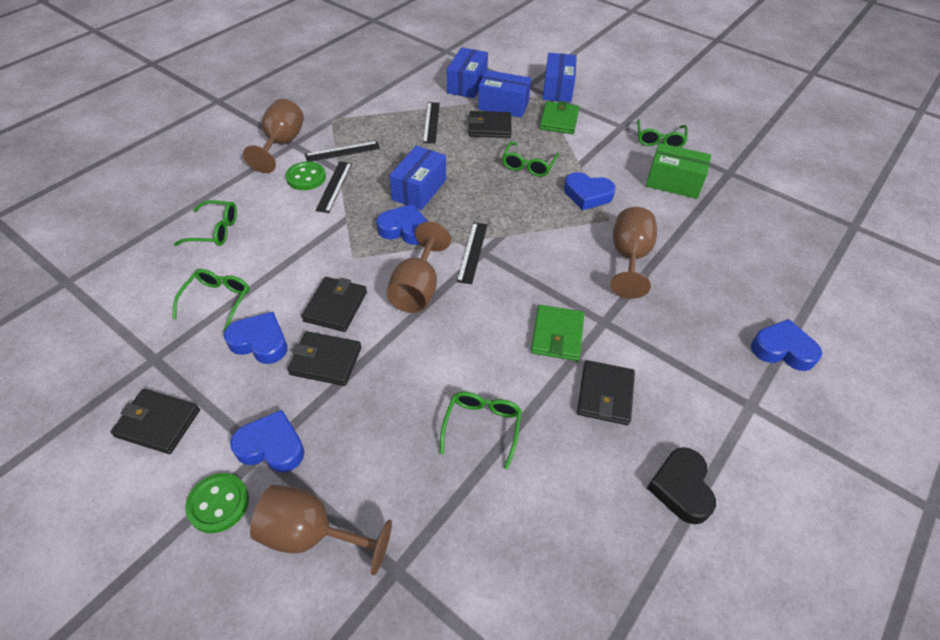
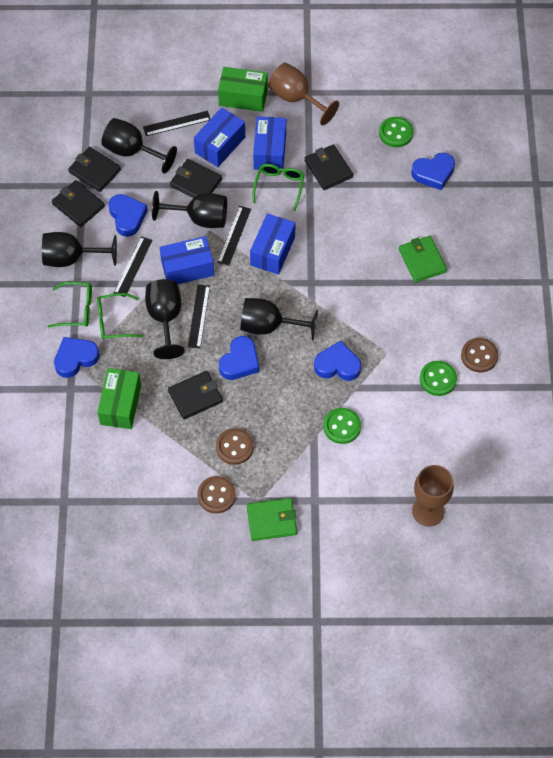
black goblet: 0 -> 5
black heart: 1 -> 0
brown button: 0 -> 3
brown goblet: 4 -> 2
green box: 1 -> 2
green button: 2 -> 3
green glasses: 5 -> 3

